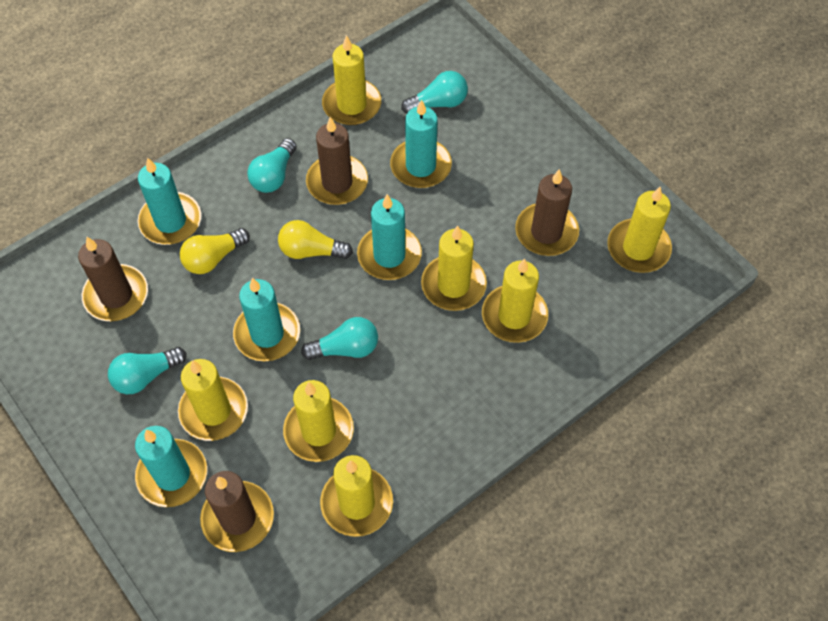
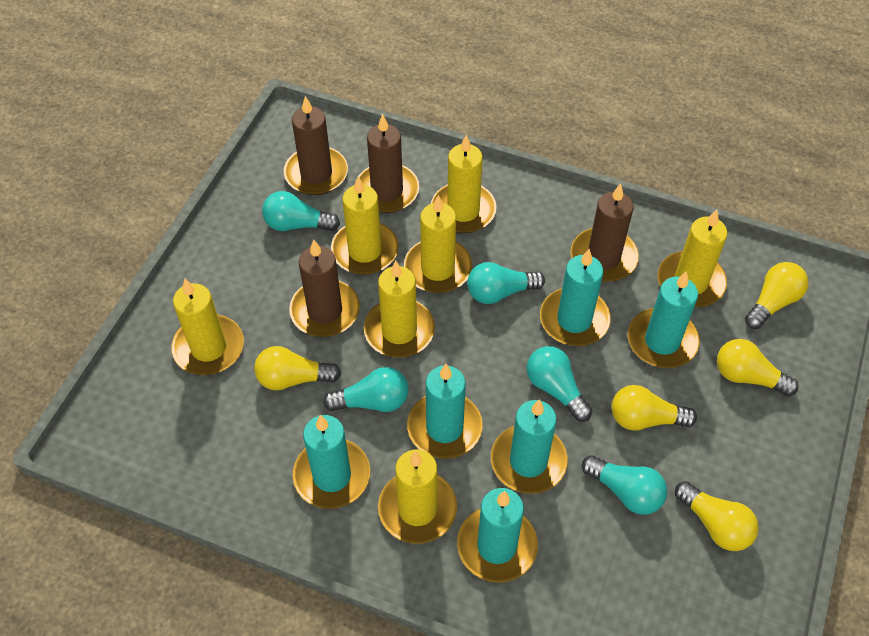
turquoise candle: 5 -> 6
turquoise light bulb: 4 -> 5
yellow light bulb: 2 -> 5

